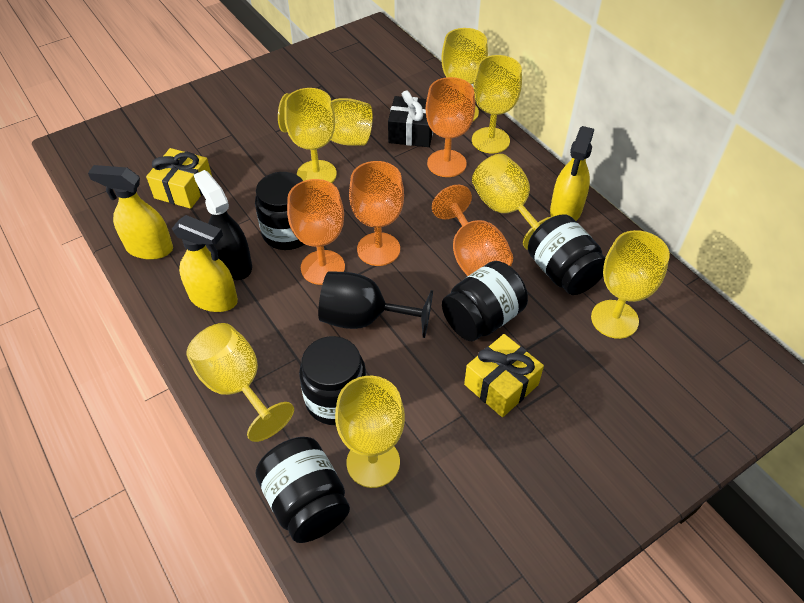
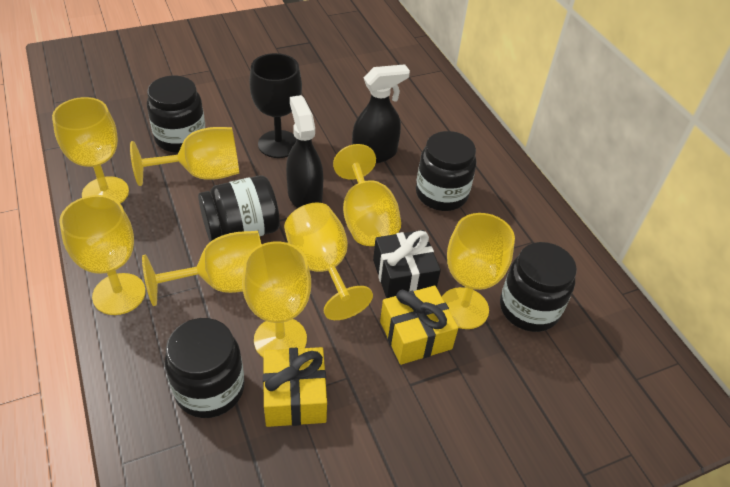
black spray bottle: 1 -> 2
orange goblet: 4 -> 0
yellow spray bottle: 3 -> 0

